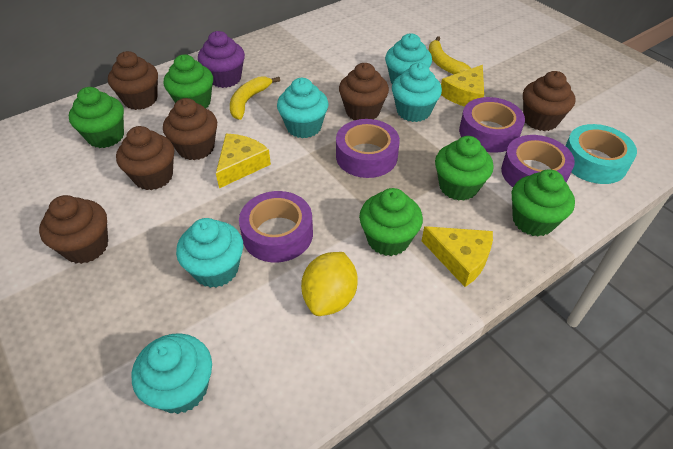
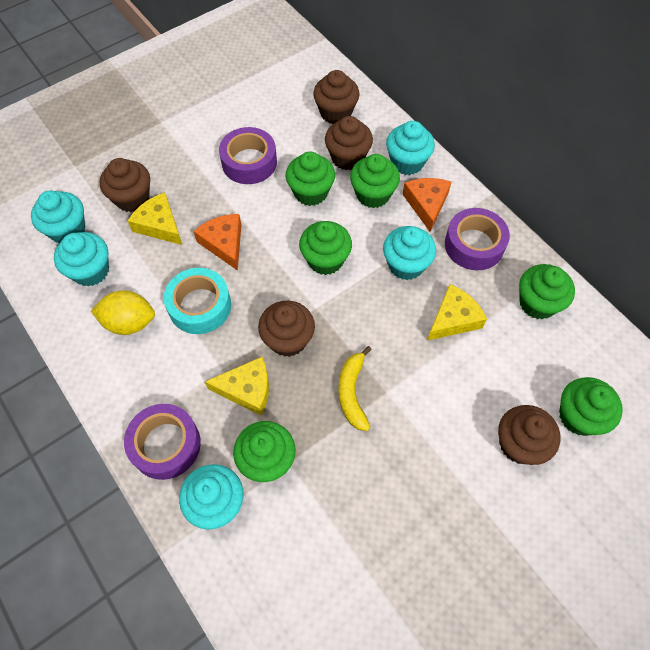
brown cupcake: 6 -> 5
green cupcake: 5 -> 6
orange cheese: 0 -> 2
purple cupcake: 1 -> 0
purple tape: 4 -> 3
yellow banana: 2 -> 1

